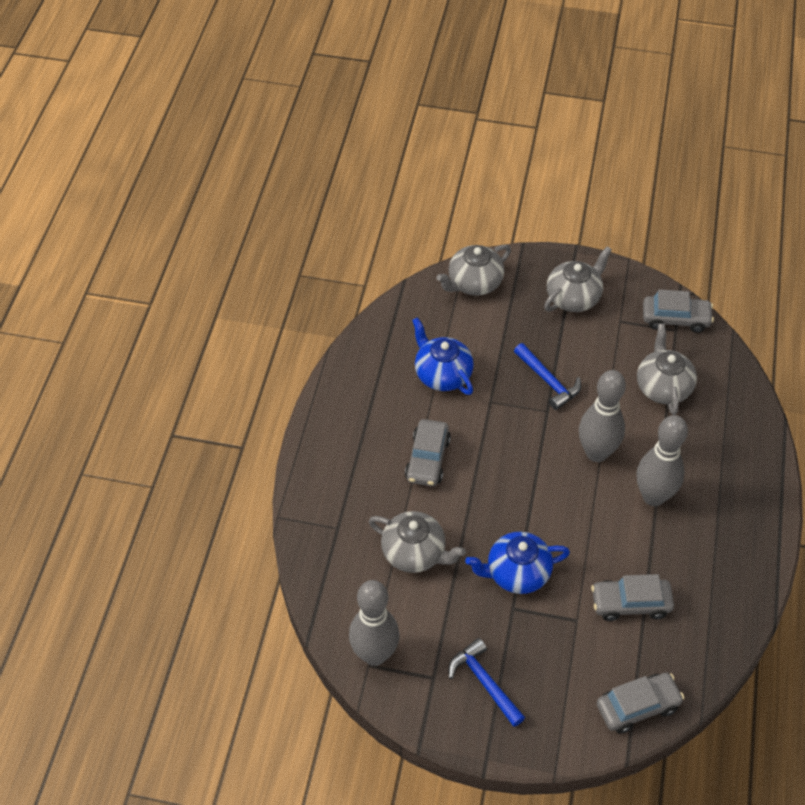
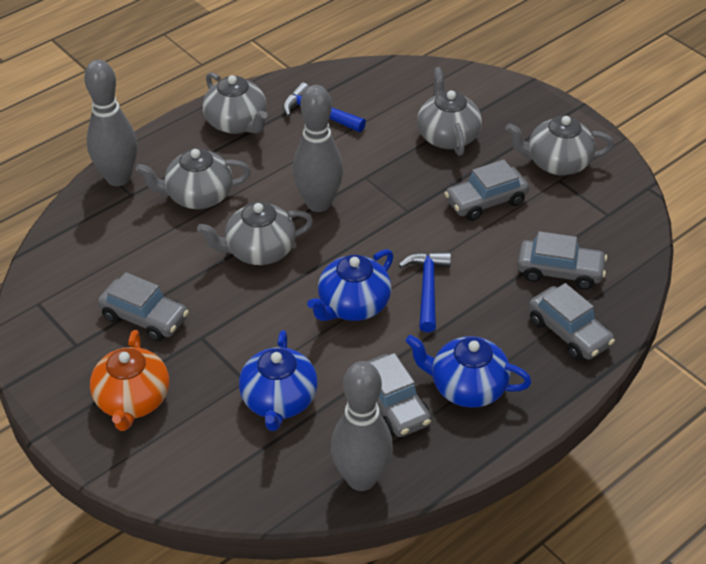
blue teapot: 2 -> 3
grey car: 4 -> 5
grey teapot: 4 -> 5
orange teapot: 0 -> 1

